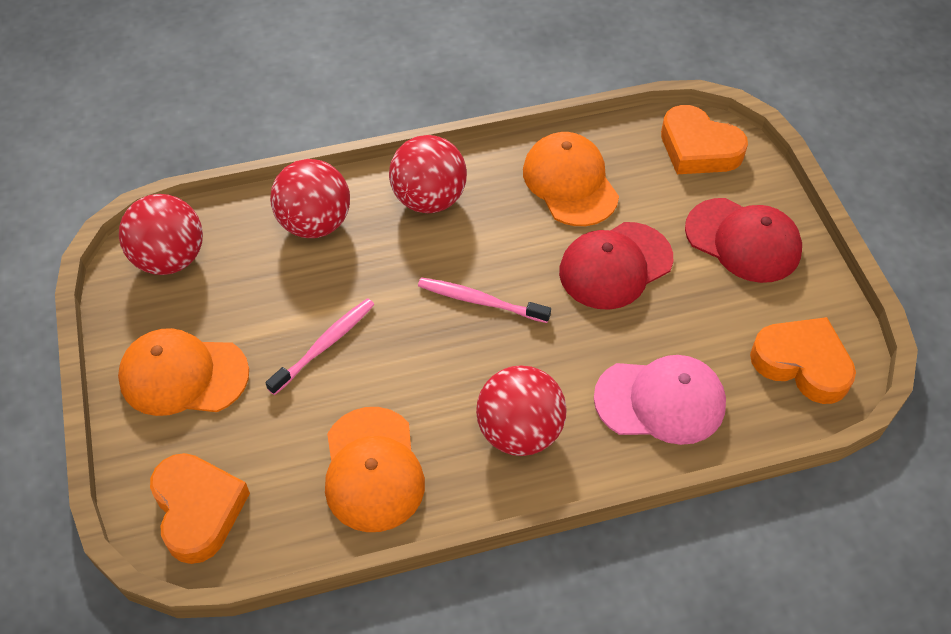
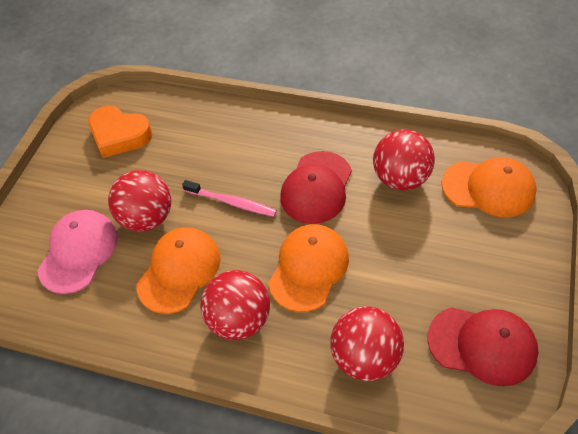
orange heart: 3 -> 1
pink toothbrush: 2 -> 1

